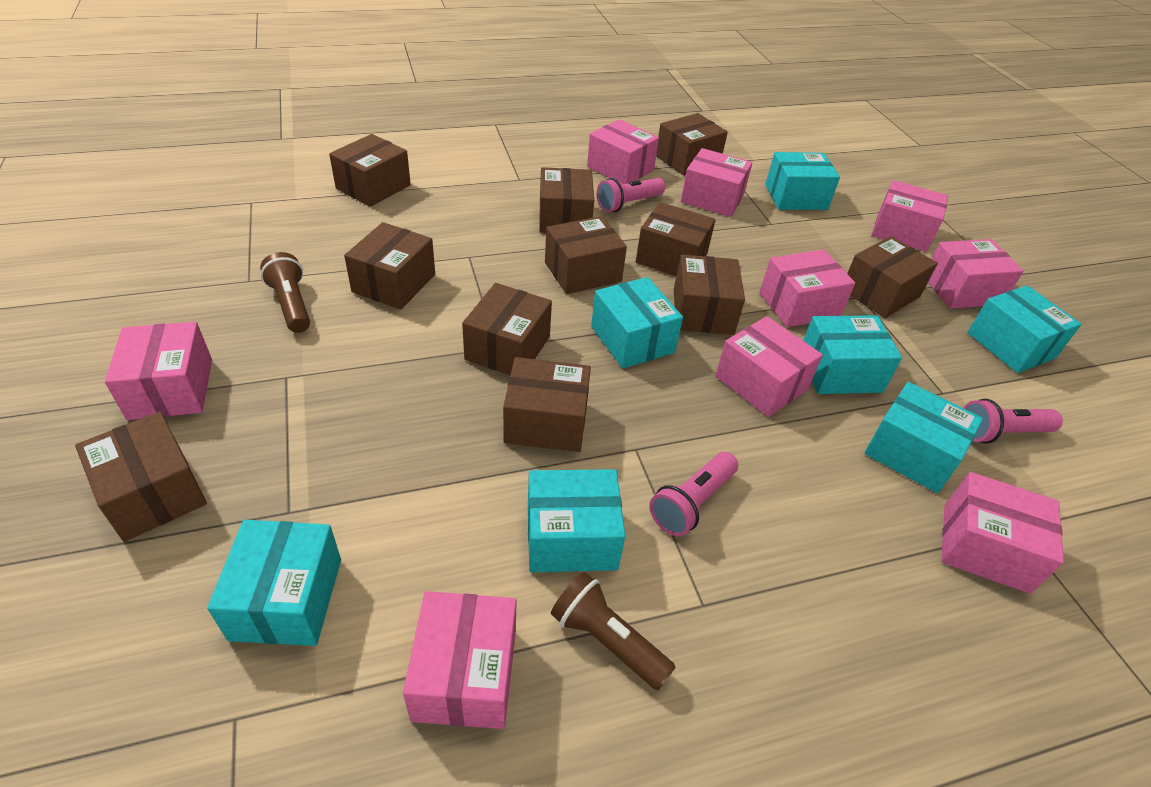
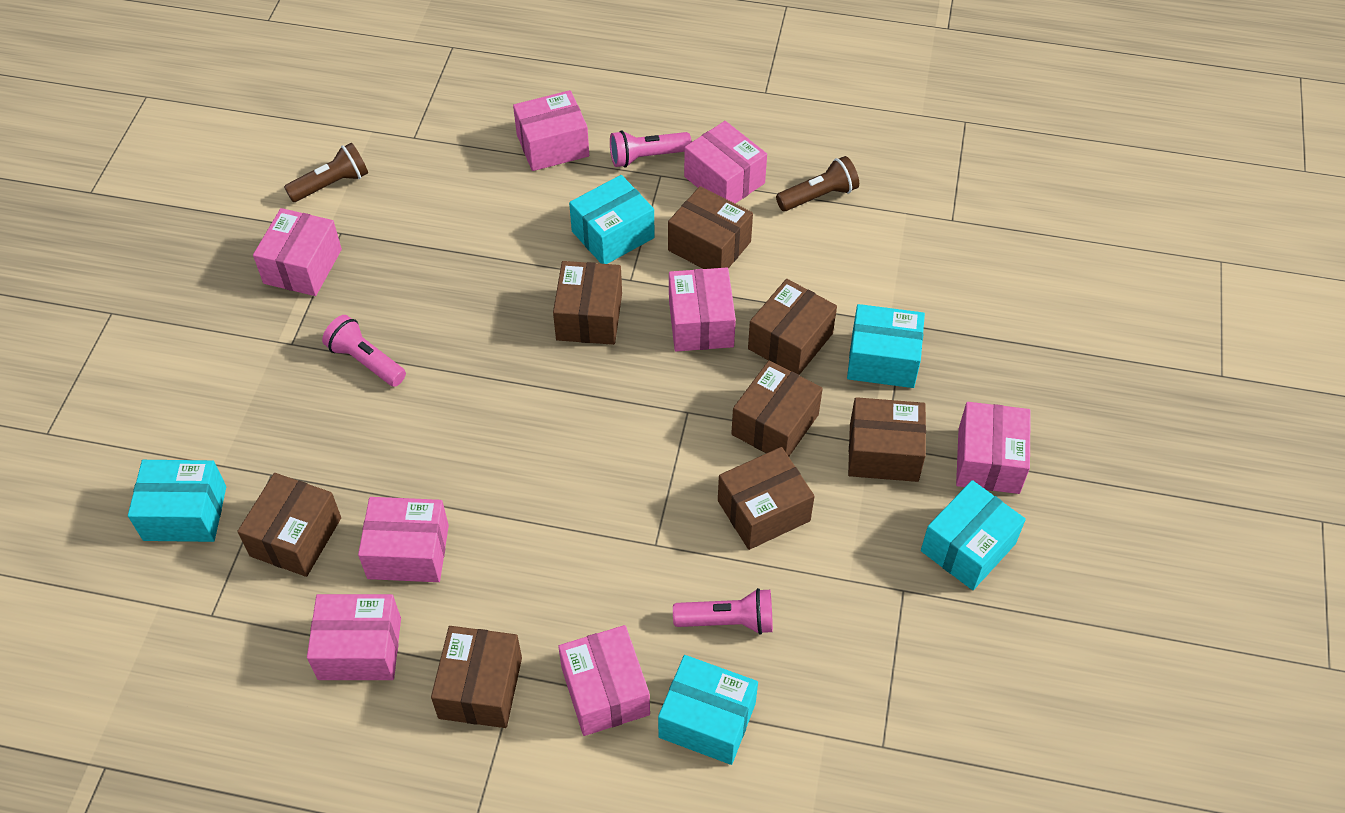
brown box: 11 -> 8
pink box: 9 -> 8
turquoise box: 7 -> 5

